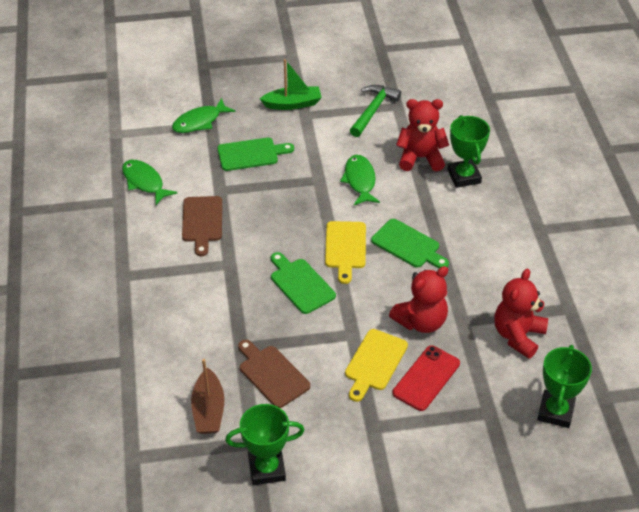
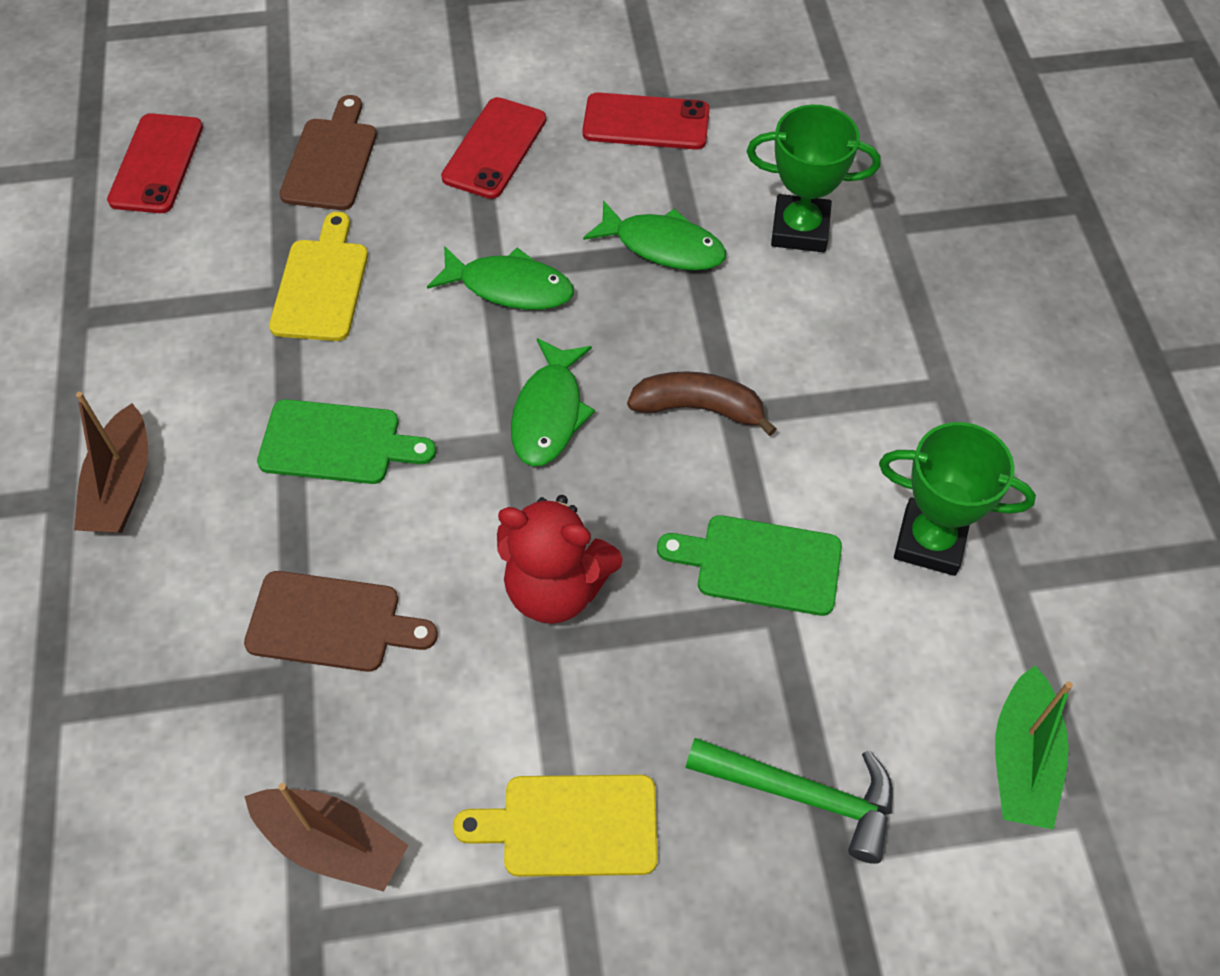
brown banana: 0 -> 1
brown boat: 1 -> 2
green cutting board: 3 -> 2
green trophy: 3 -> 2
red phone: 1 -> 3
red teddy bear: 3 -> 1

